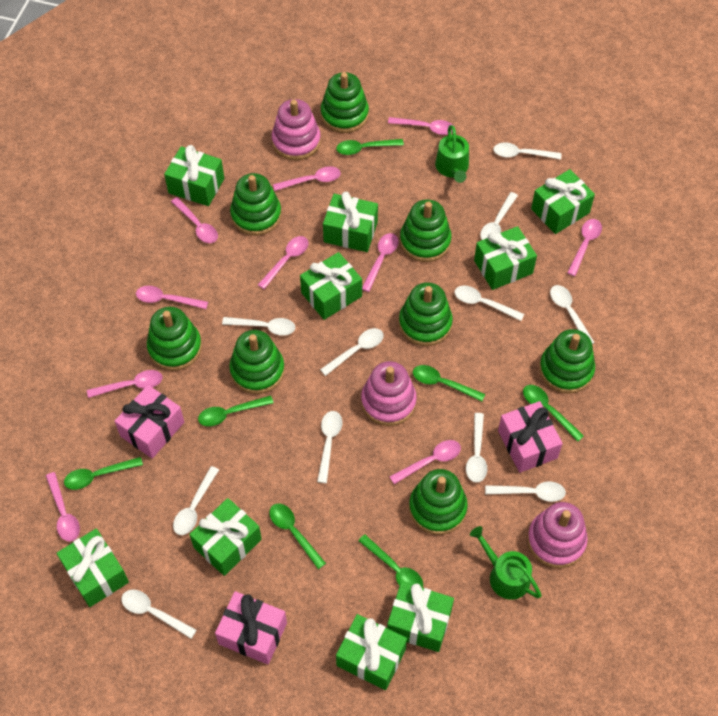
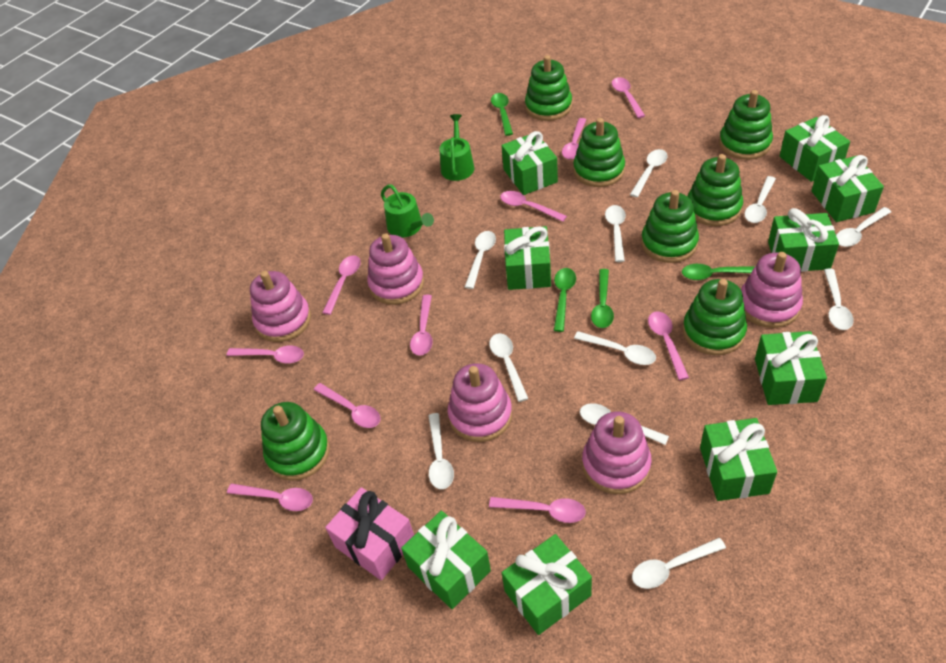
green spoon: 7 -> 4
green stacking toy: 8 -> 7
pink gift: 3 -> 1
pink stacking toy: 3 -> 5

